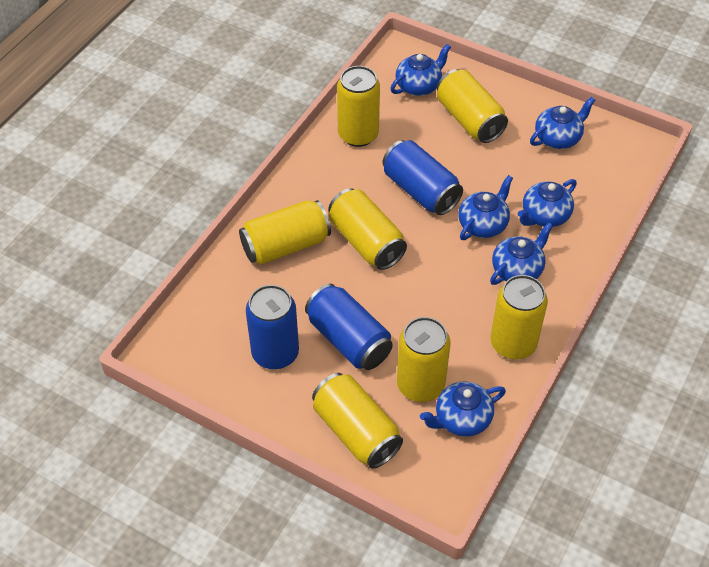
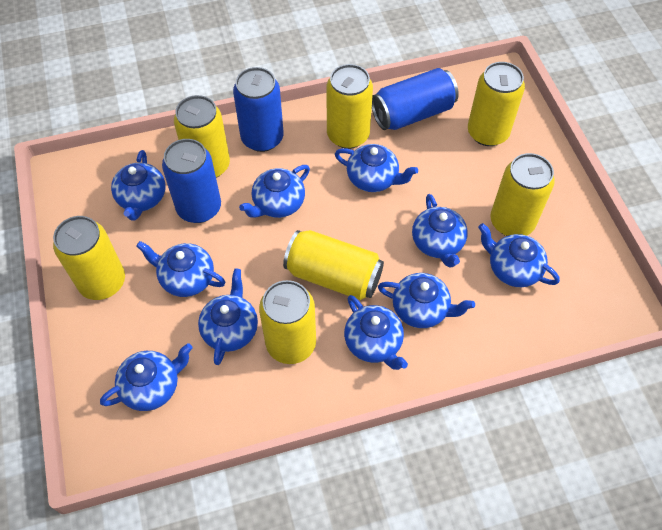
blue teapot: 6 -> 10

